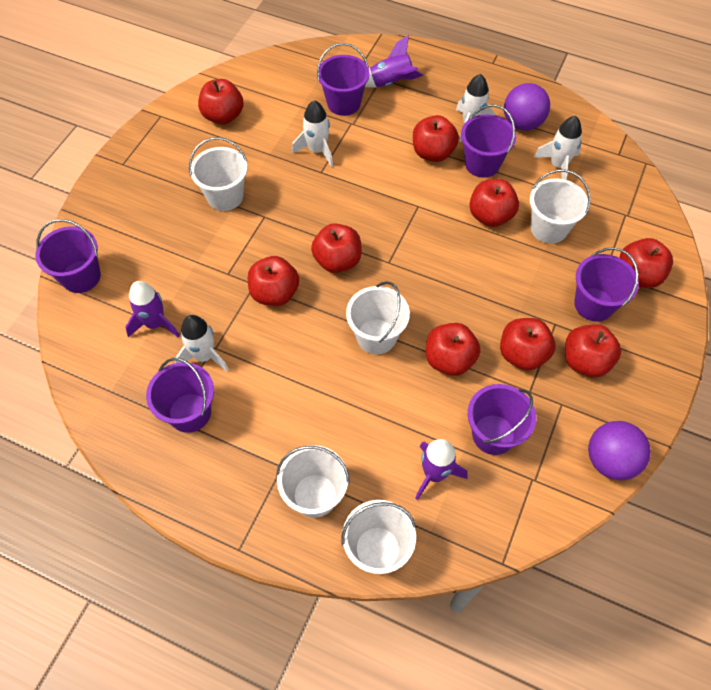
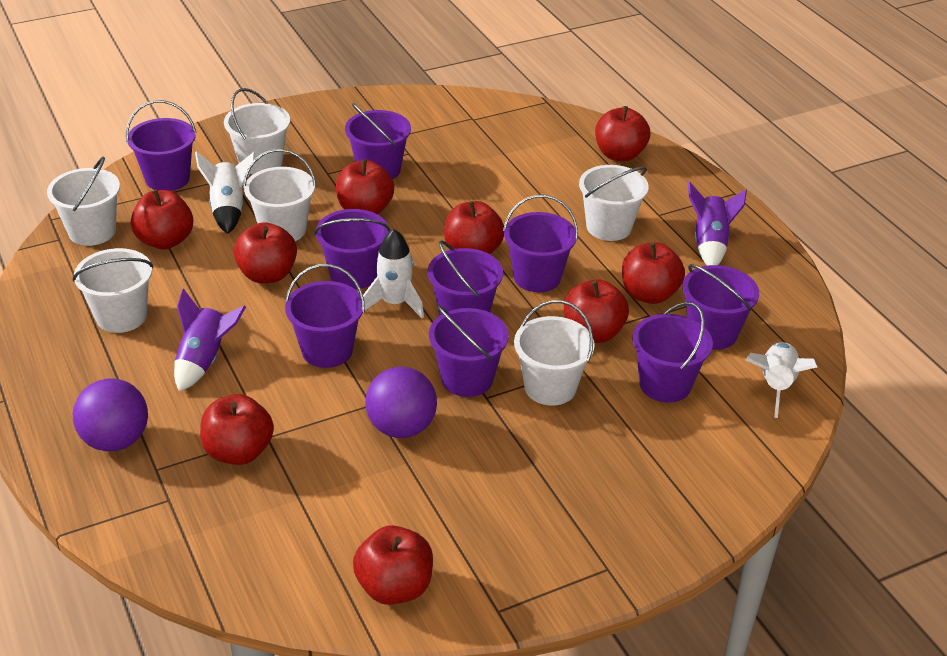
purple bucket: 6 -> 9
purple rocket: 3 -> 2
white bucket: 5 -> 6
white rocket: 4 -> 3

